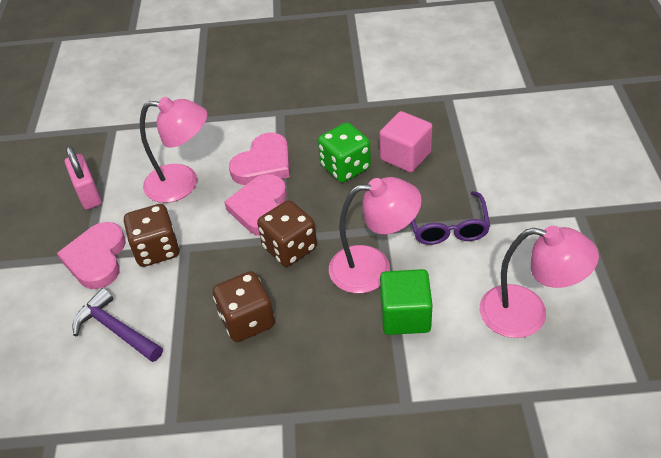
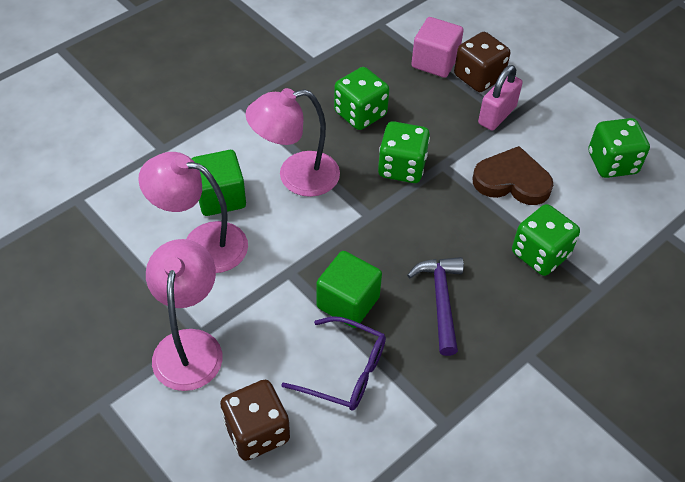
brown dice: 3 -> 2
brown heart: 0 -> 1
green cube: 1 -> 2
green dice: 1 -> 4
pink heart: 3 -> 0

